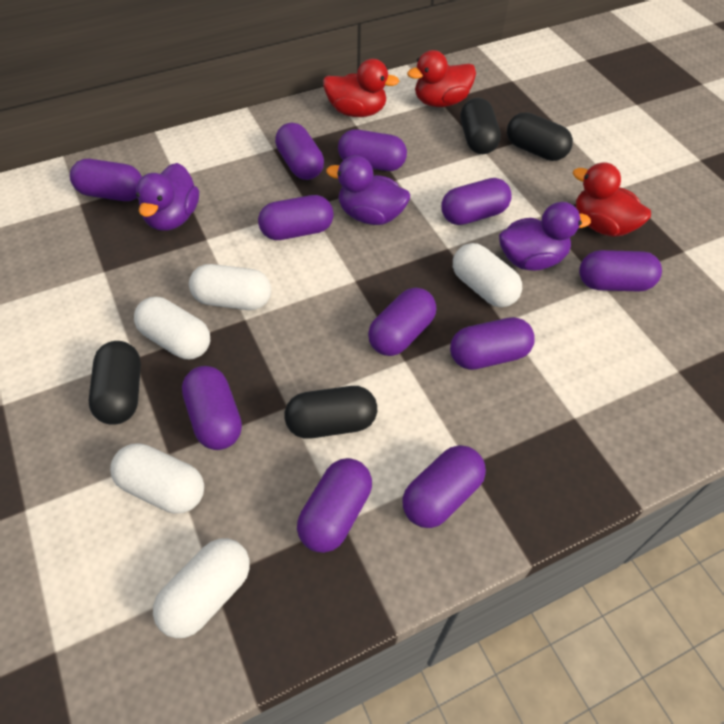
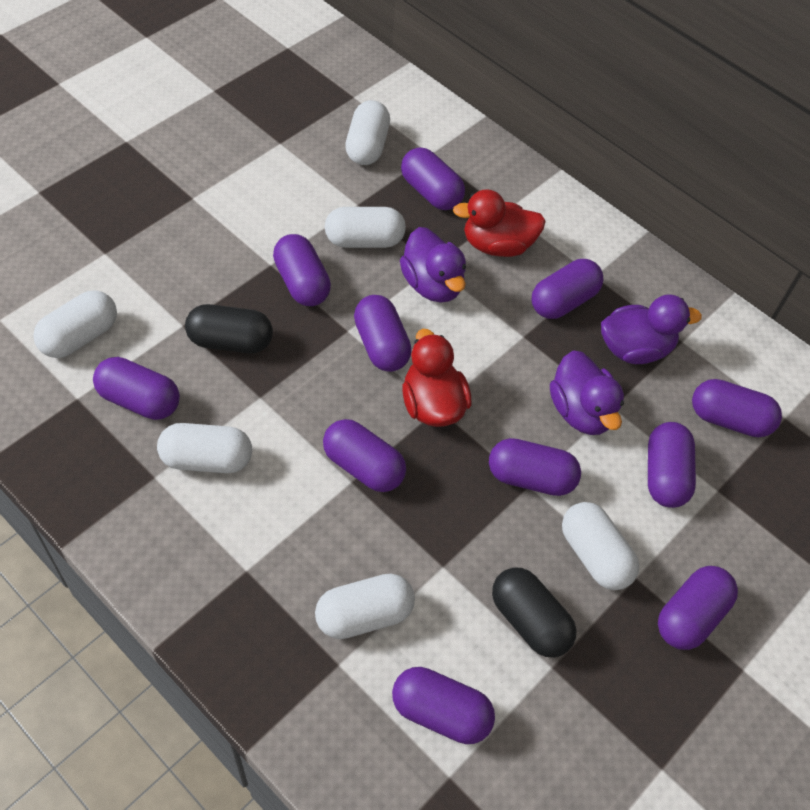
black capsule: 4 -> 2
red duck: 3 -> 2
white capsule: 5 -> 6

